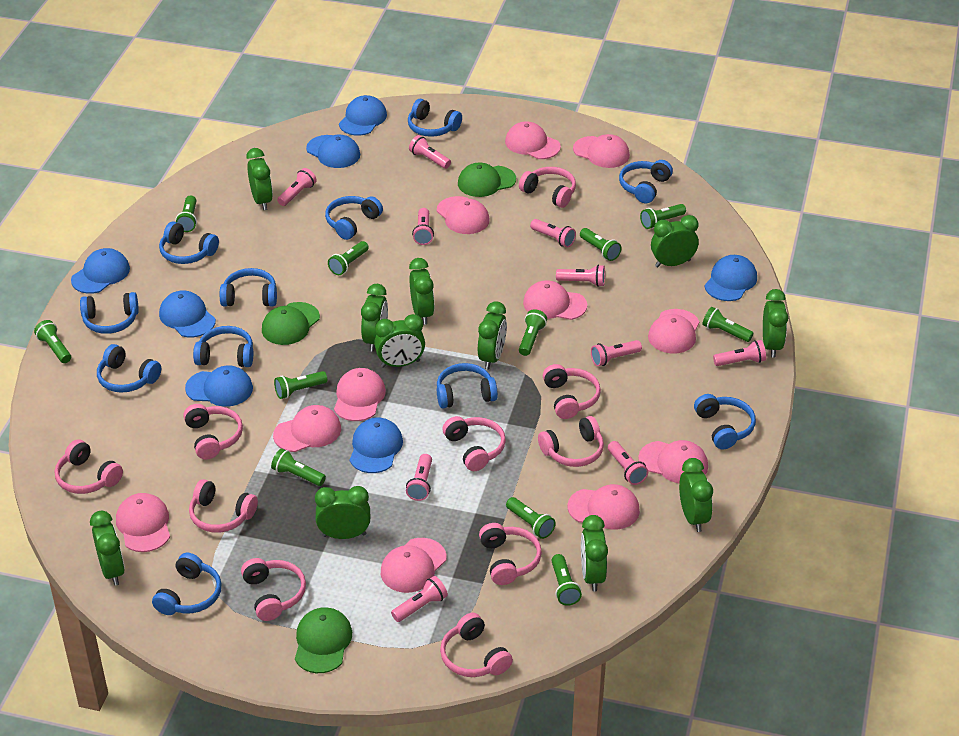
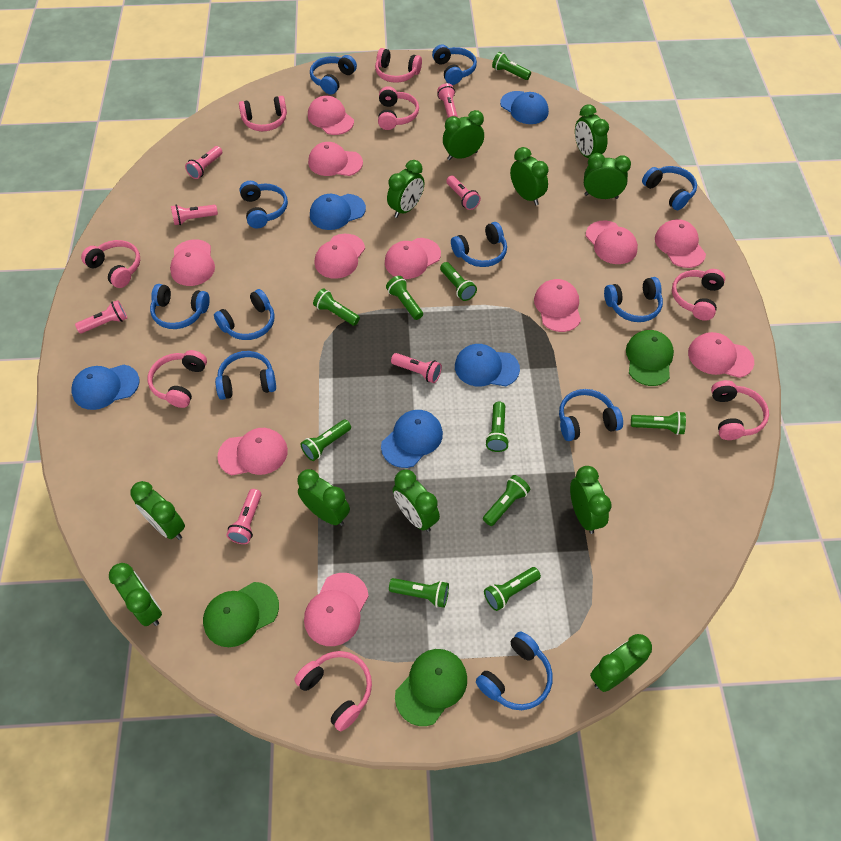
blue cap: 7 -> 5
green flashlight: 11 -> 10
pink flashlight: 10 -> 7
pink headphones: 10 -> 8

